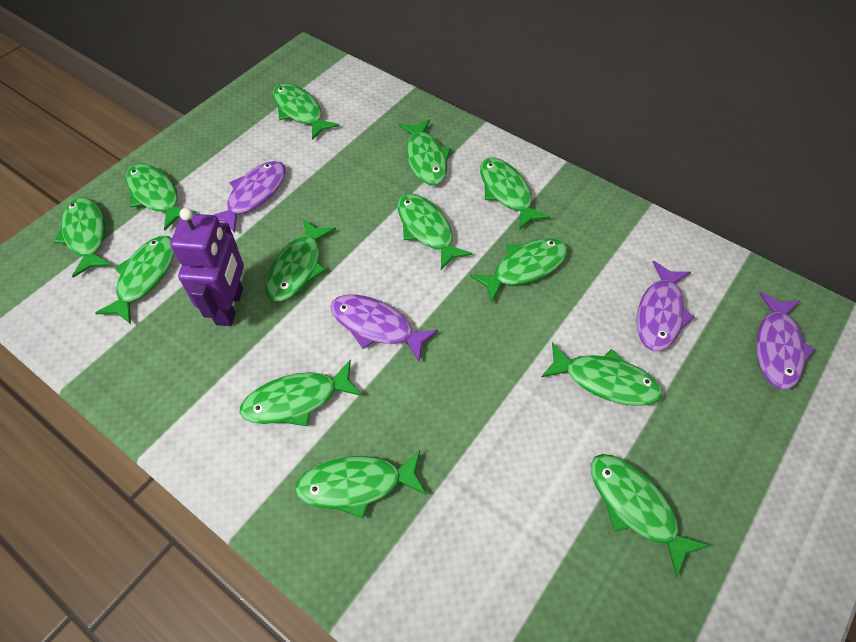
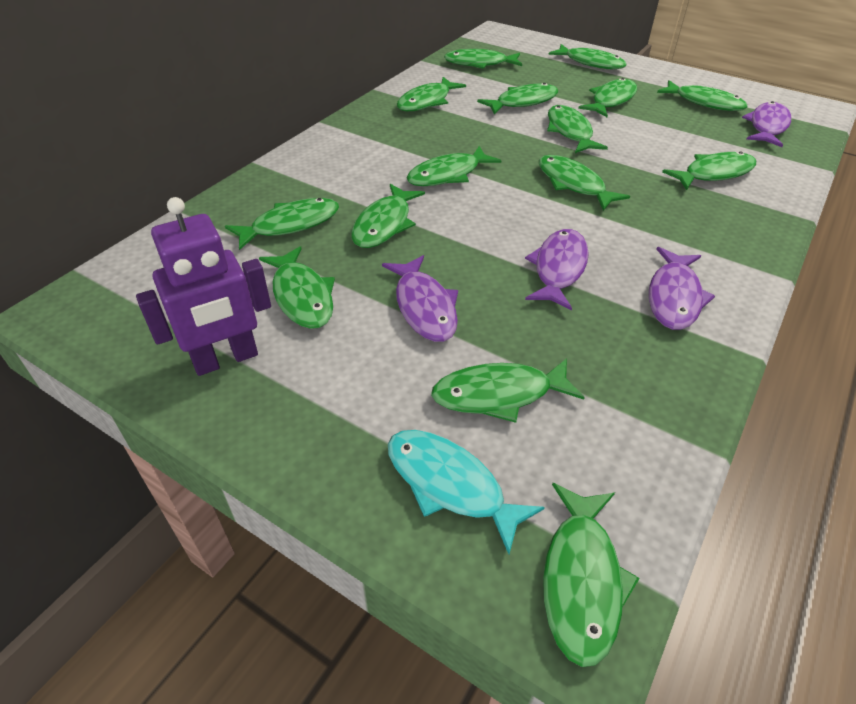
green fish: 13 -> 15
turquoise fish: 0 -> 1

